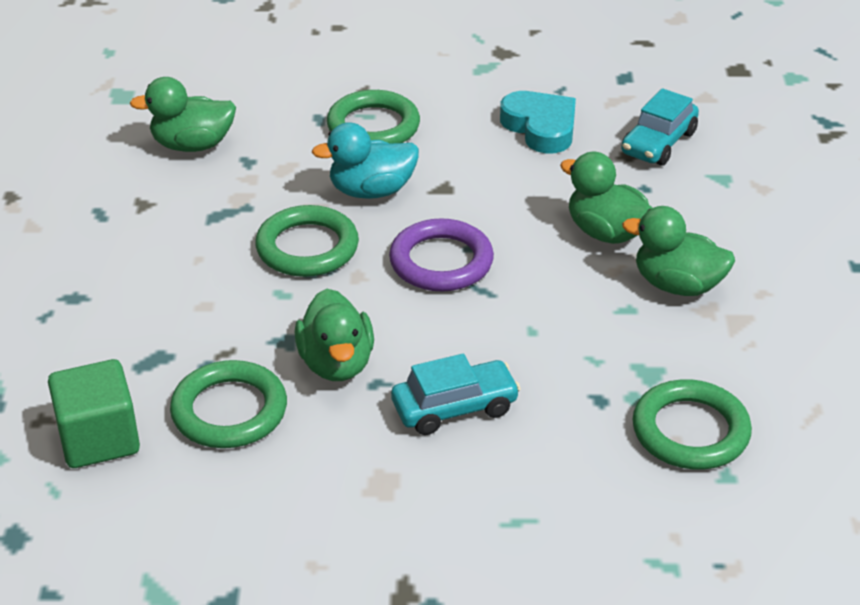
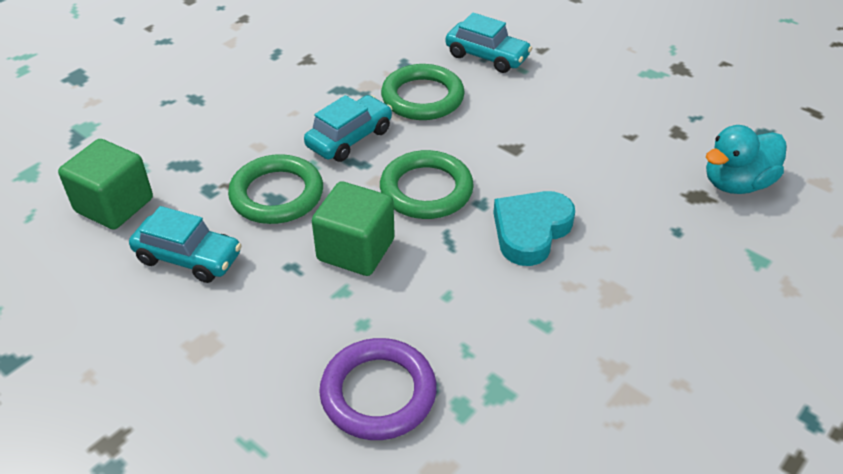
green cube: 1 -> 2
green duck: 4 -> 0
green ring: 4 -> 3
turquoise car: 2 -> 3

